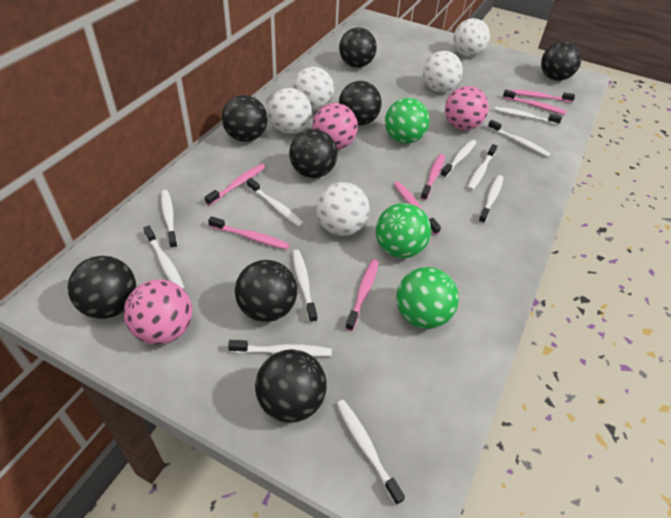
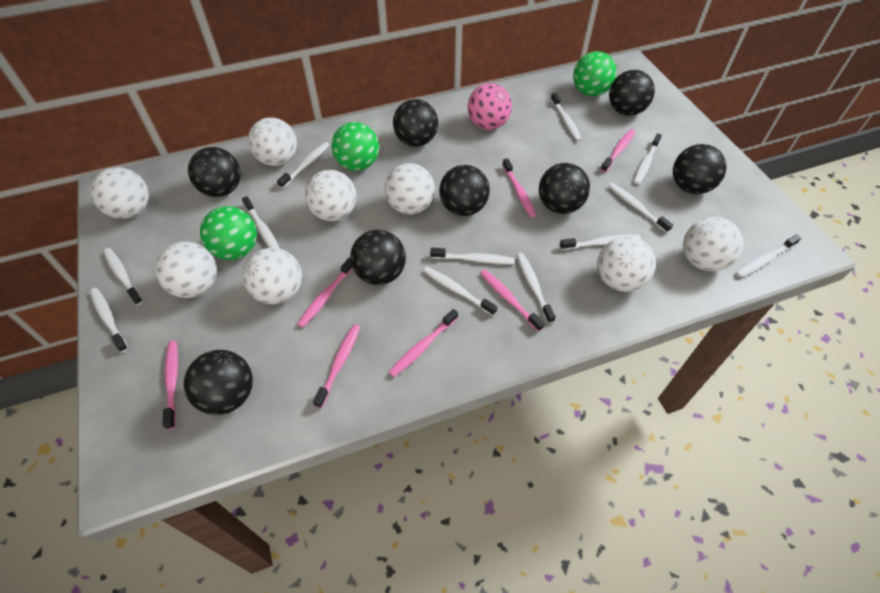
pink ball: 3 -> 1
white ball: 5 -> 8
white toothbrush: 11 -> 12

